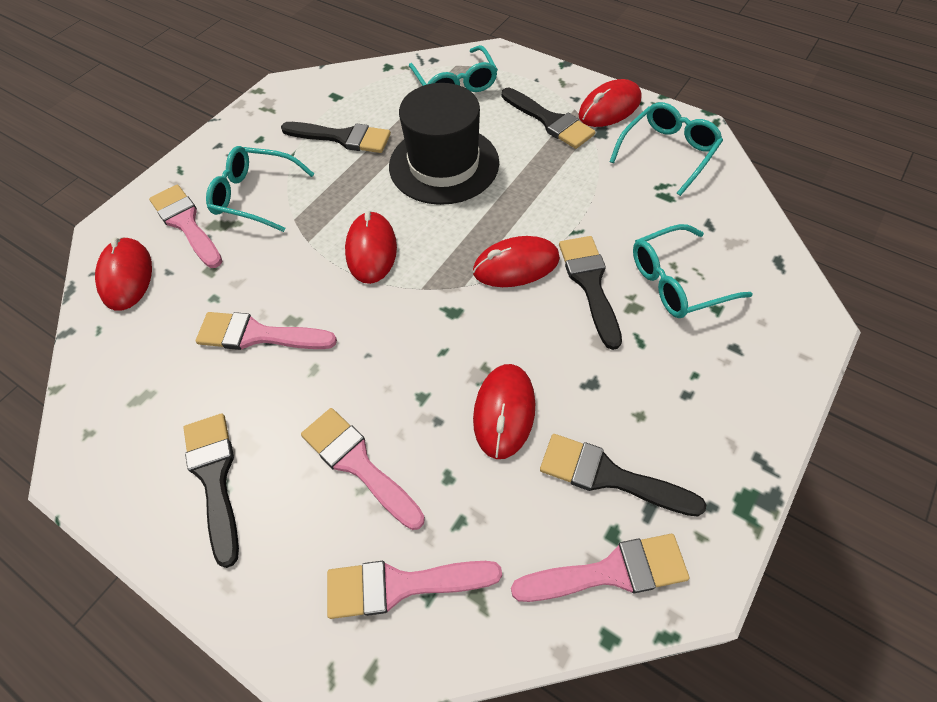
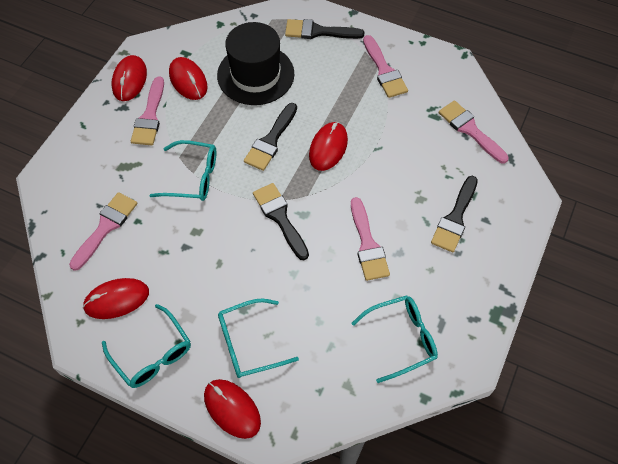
black brush: 5 -> 4

